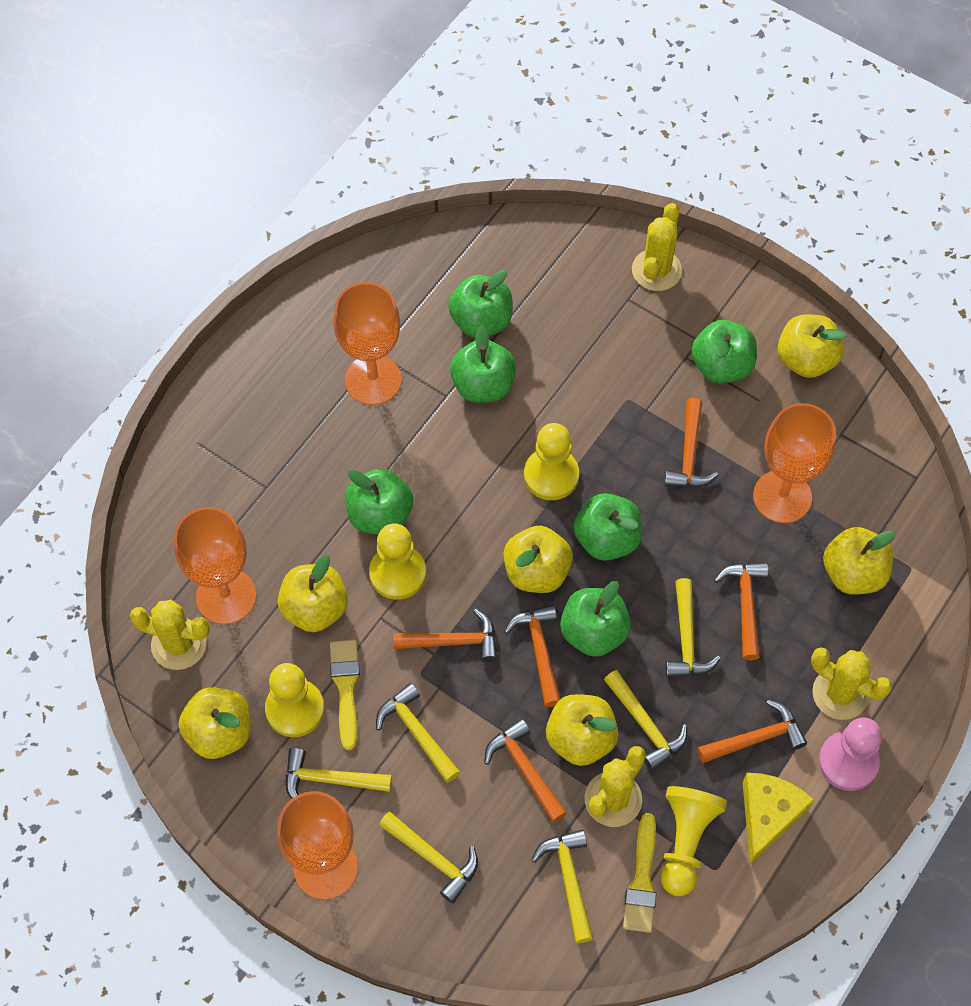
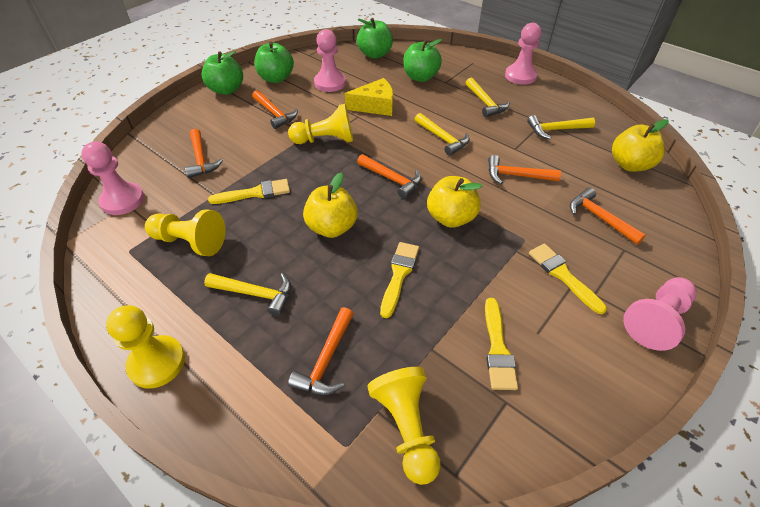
green apple: 6 -> 4
orange goblet: 4 -> 0
pink pawn: 1 -> 4
yellow apple: 6 -> 3
yellow brush: 2 -> 4
yellow cactus: 4 -> 0
yellow hammer: 6 -> 4

